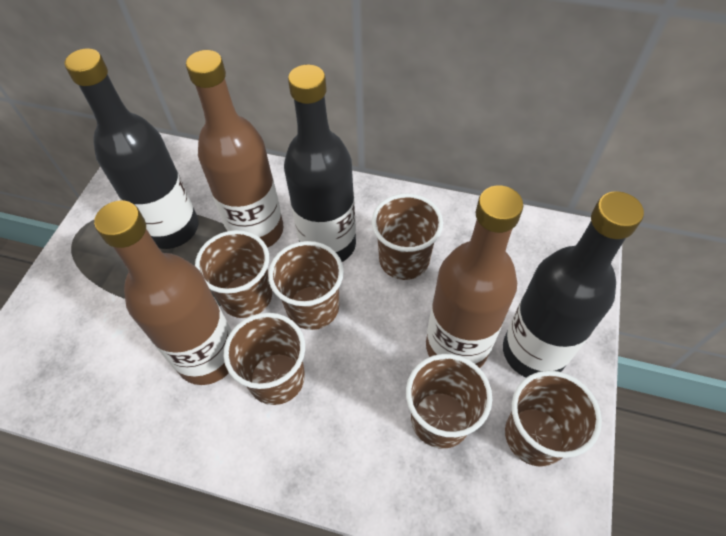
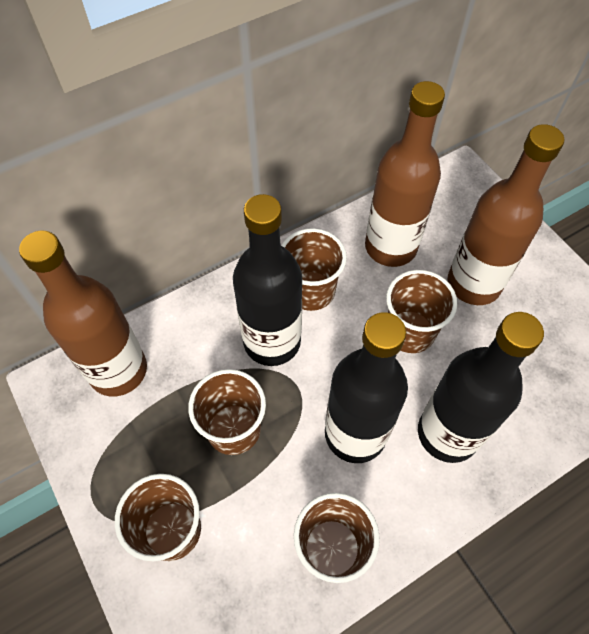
brown cup: 6 -> 5

